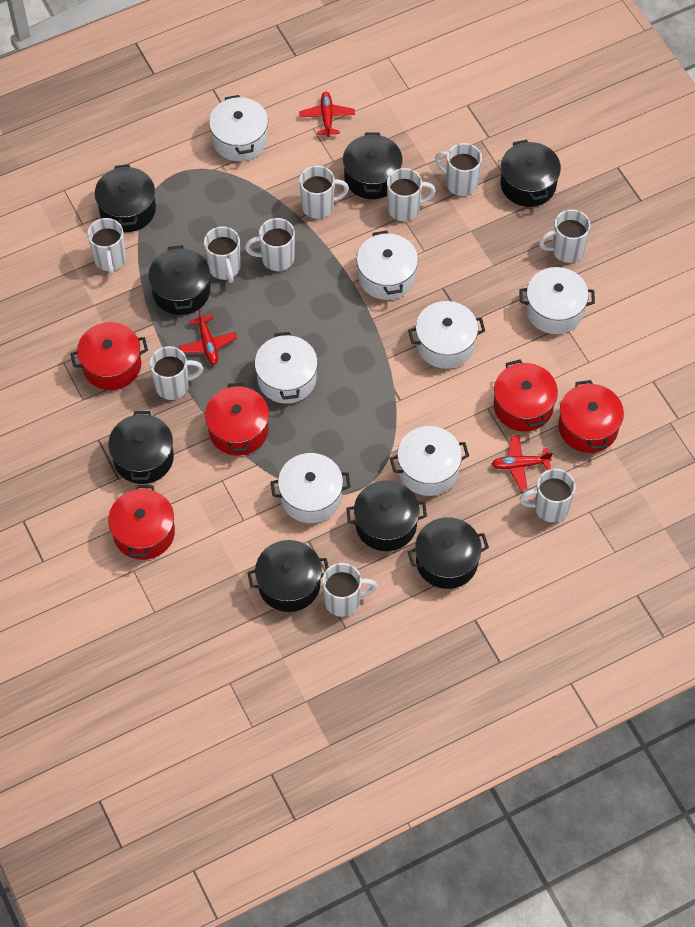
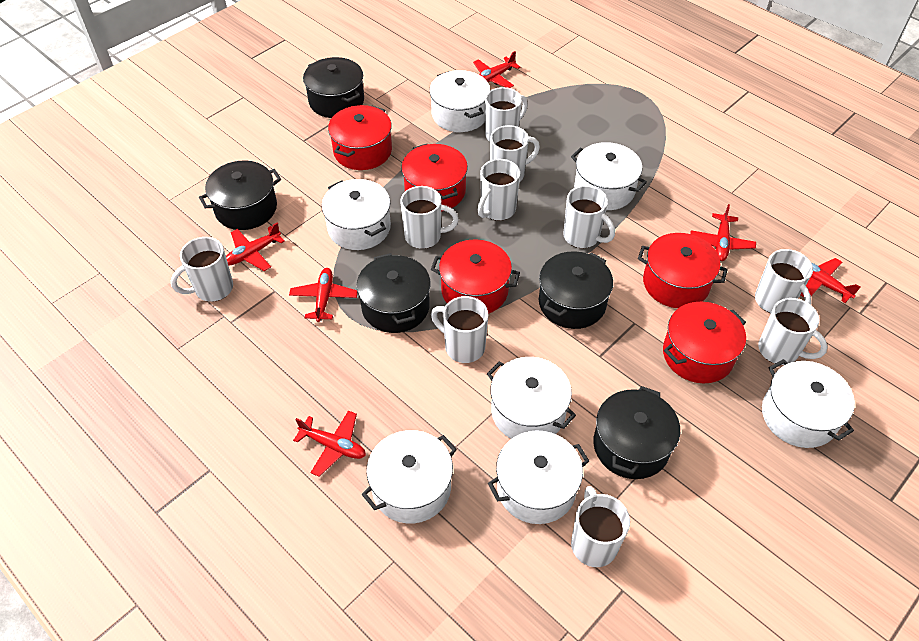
black pot: 8 -> 5
red plane: 3 -> 6

